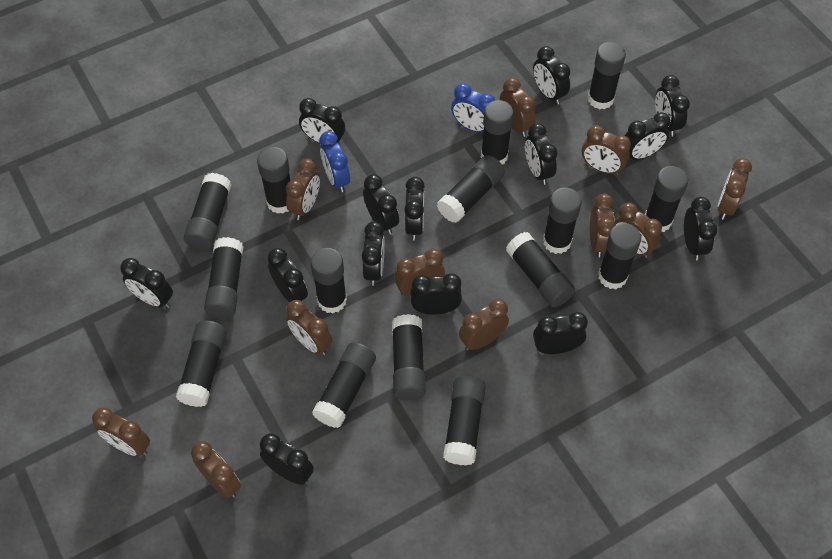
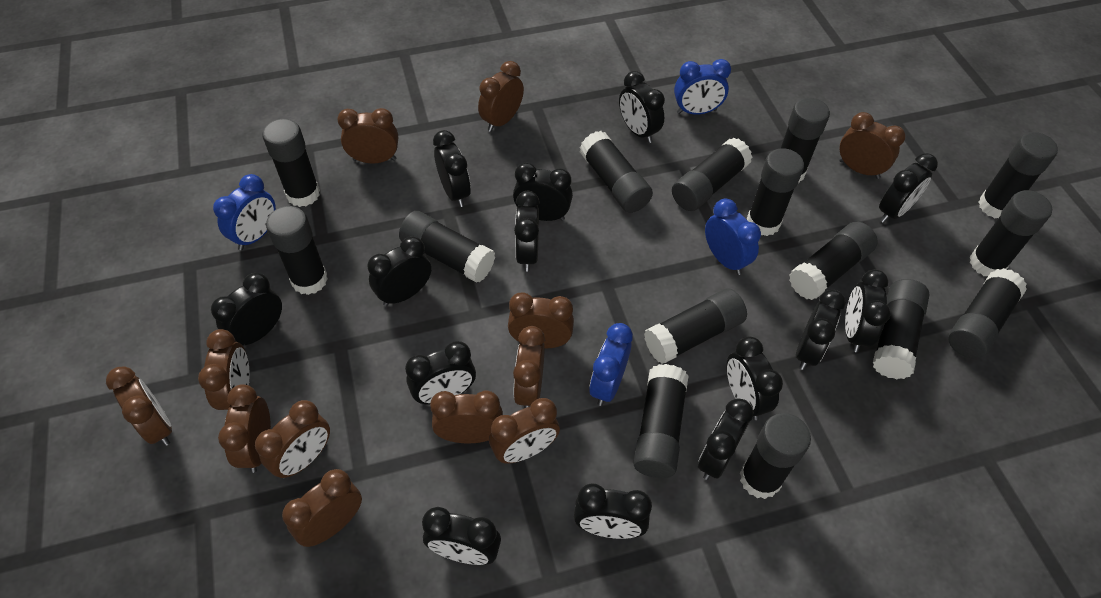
blue clock: 2 -> 4
brown clock: 11 -> 12

